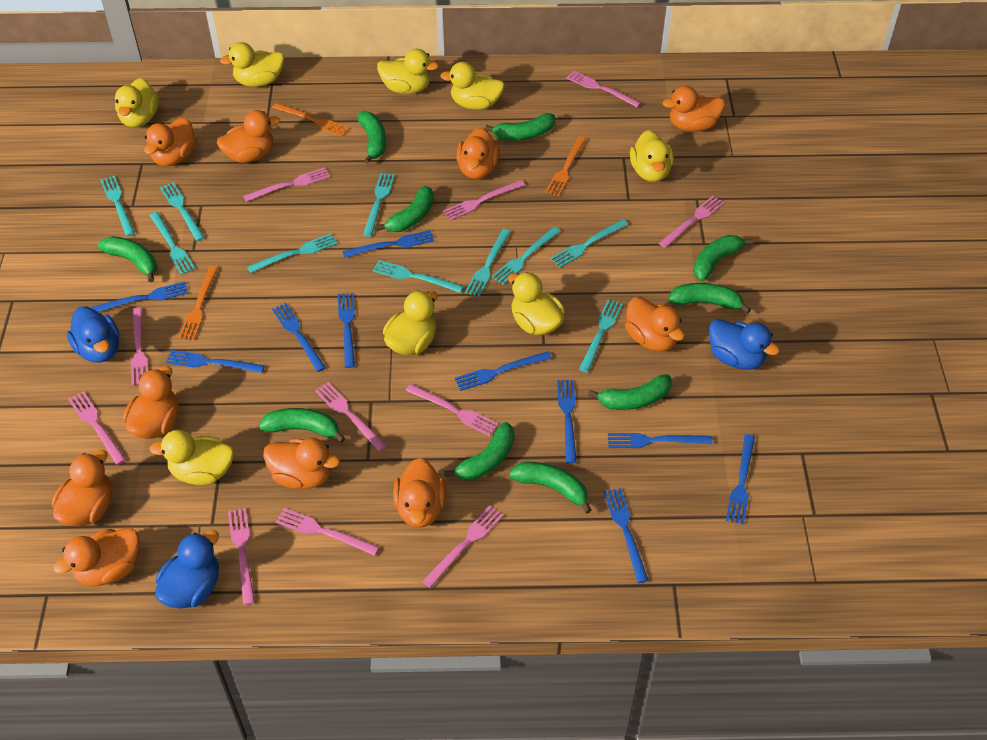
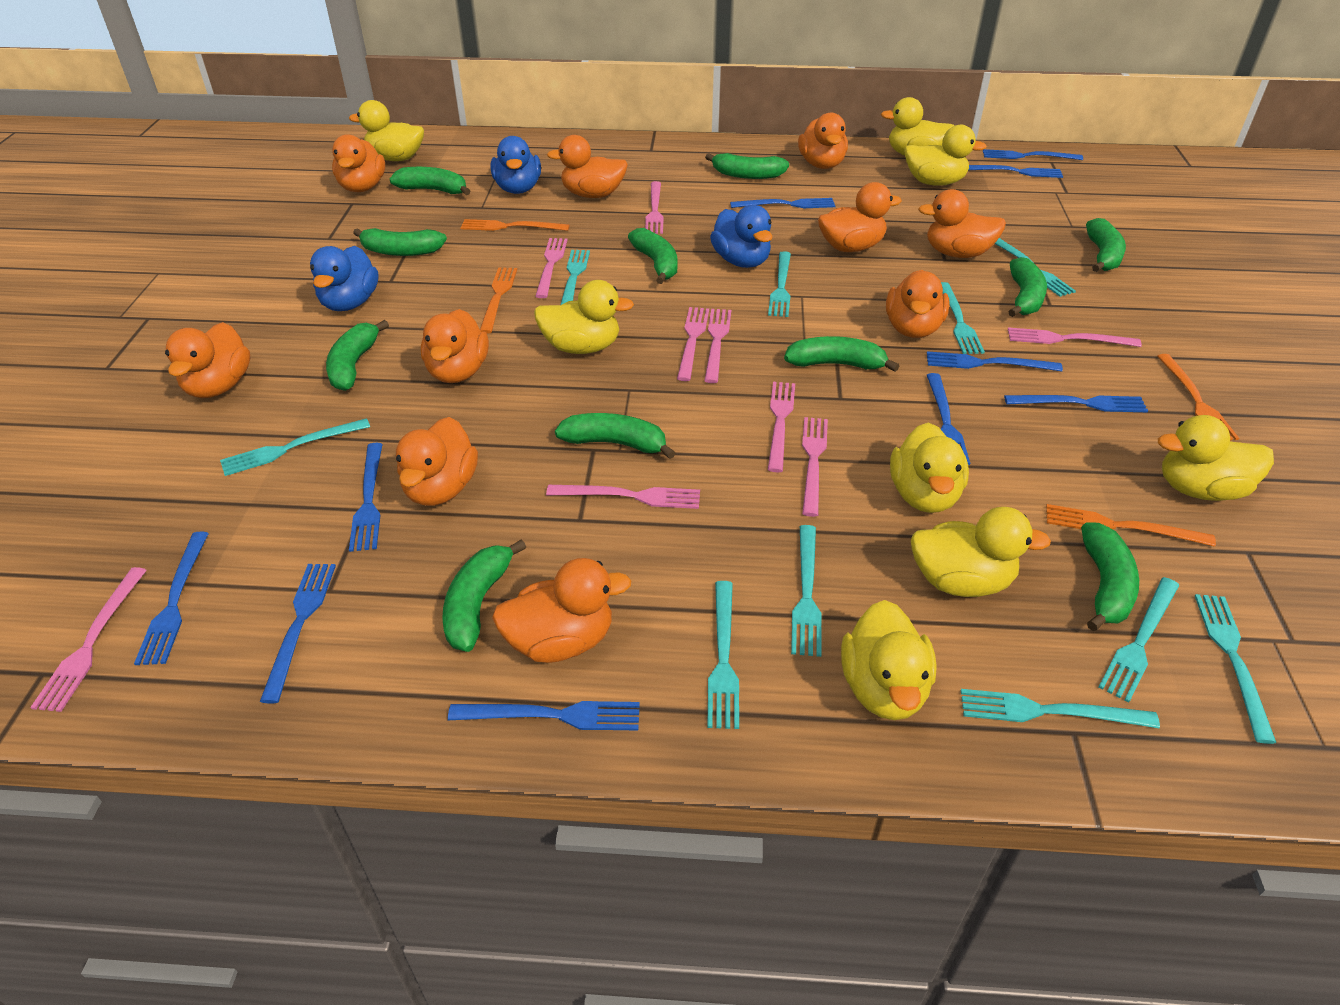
green banana: 10 -> 11
orange fork: 3 -> 4
pink fork: 11 -> 9

